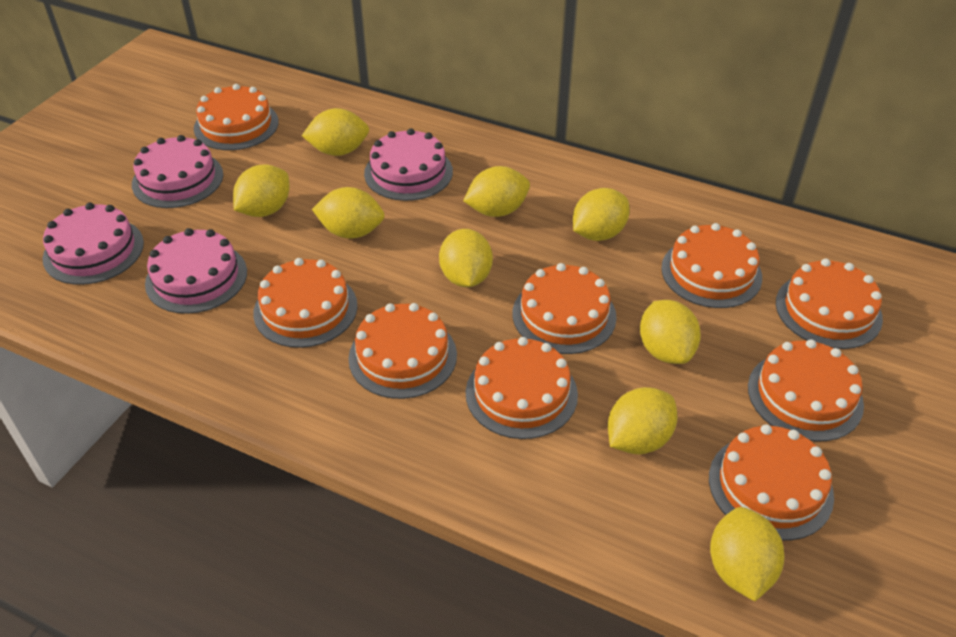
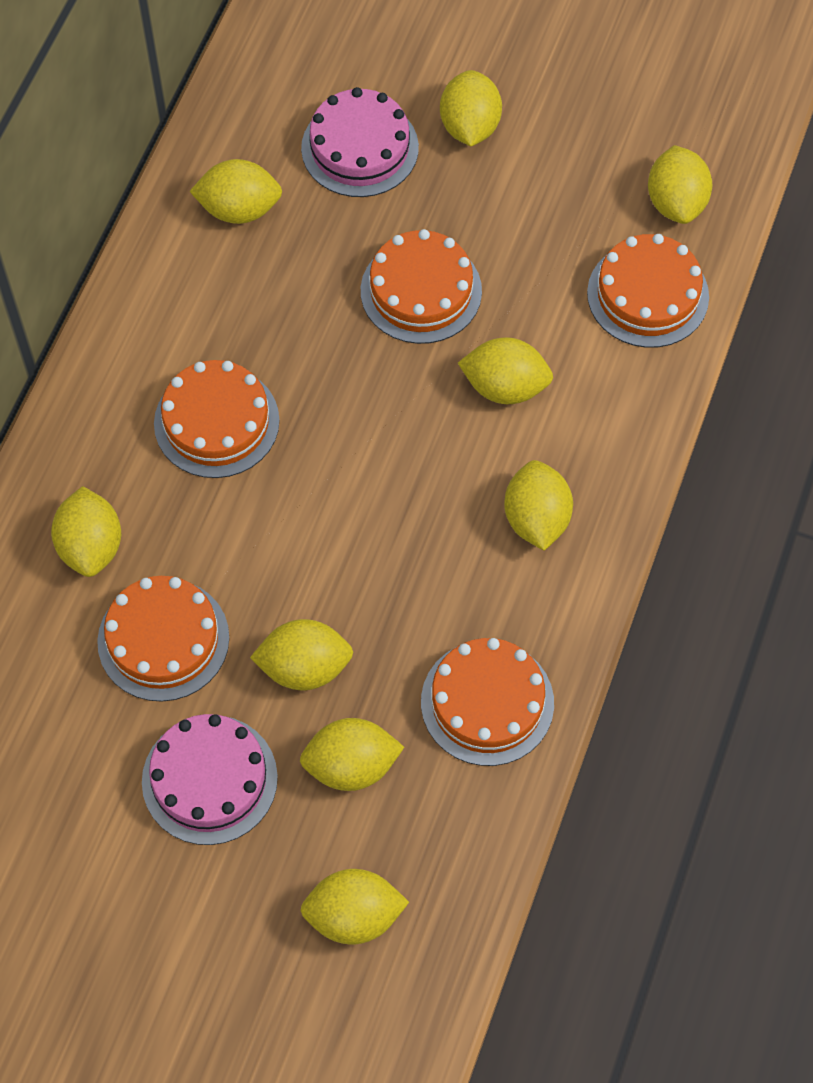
orange cake: 9 -> 5
pink cake: 4 -> 2

